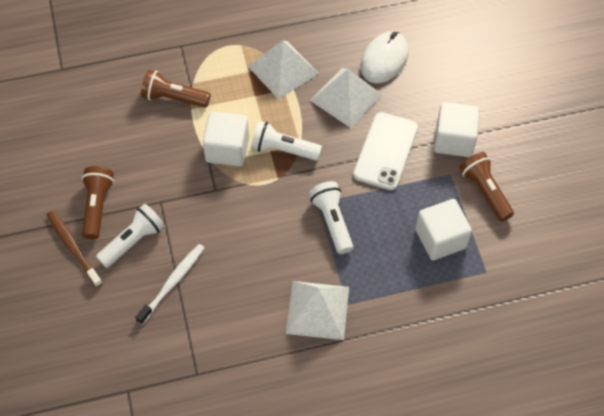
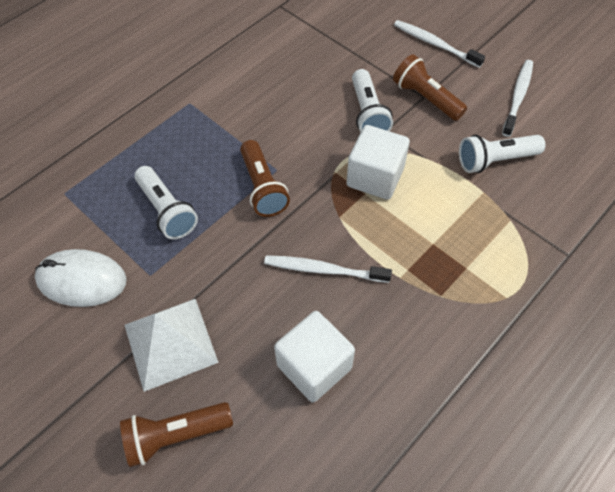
brown toothbrush: 1 -> 0
white cube: 3 -> 2
white phone: 1 -> 0
white pyramid: 3 -> 1
white toothbrush: 1 -> 3

